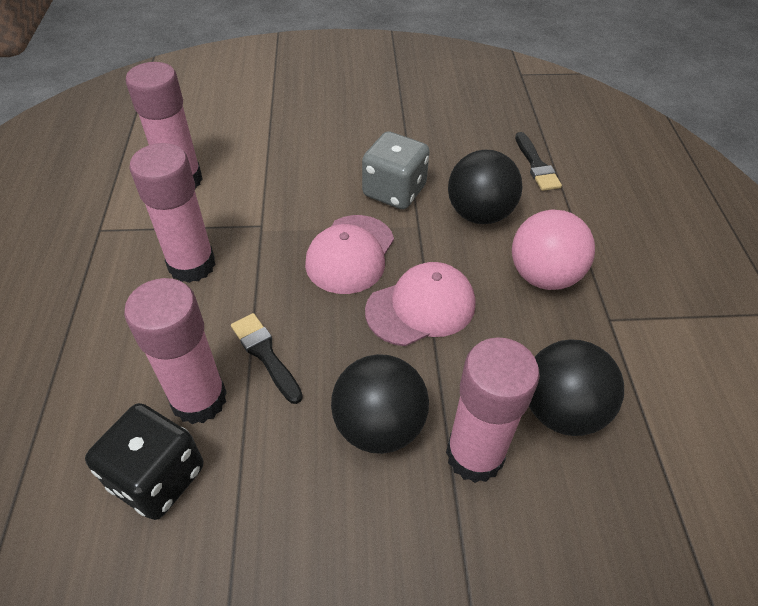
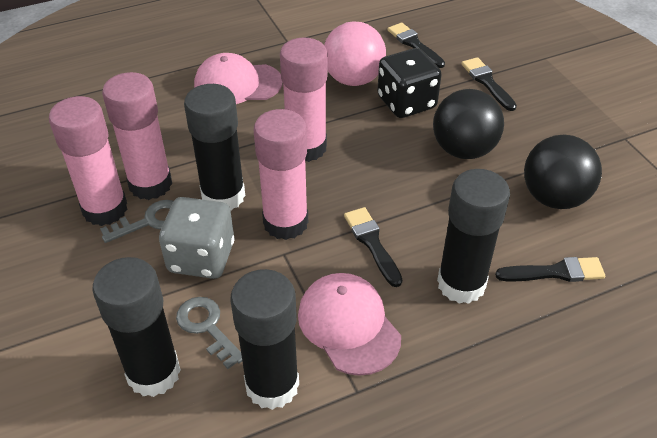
black ball: 3 -> 2
black brush: 2 -> 4
black glue stick: 0 -> 4
grey key: 0 -> 2

